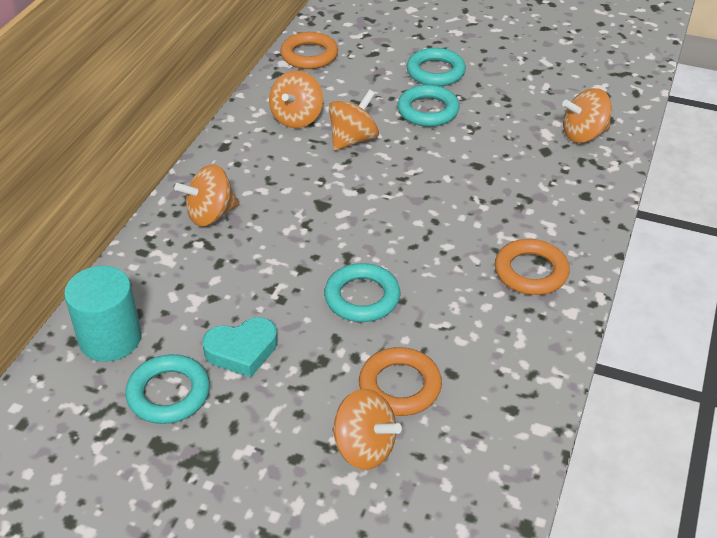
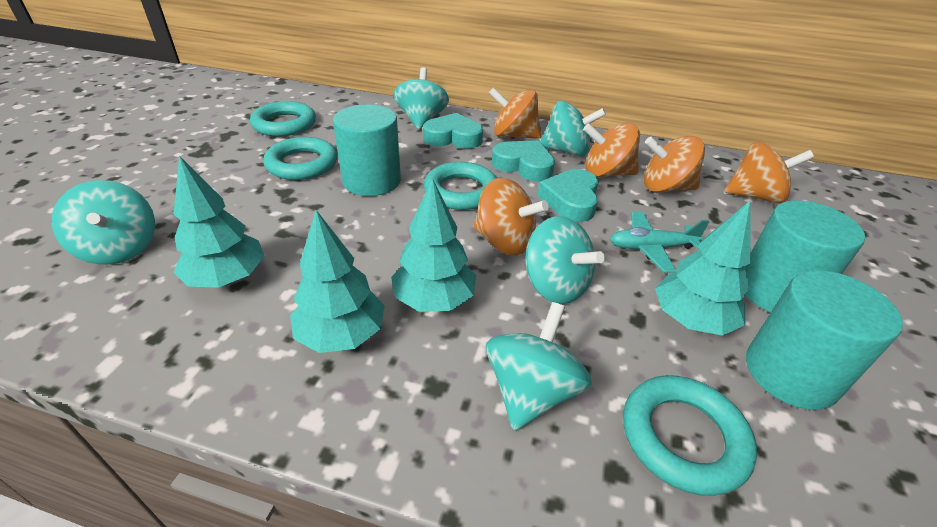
orange ring: 3 -> 0
turquoise cylinder: 1 -> 3
turquoise heart: 1 -> 3
turquoise plane: 0 -> 1
turquoise spinning top: 0 -> 5
turquoise tree: 0 -> 4

